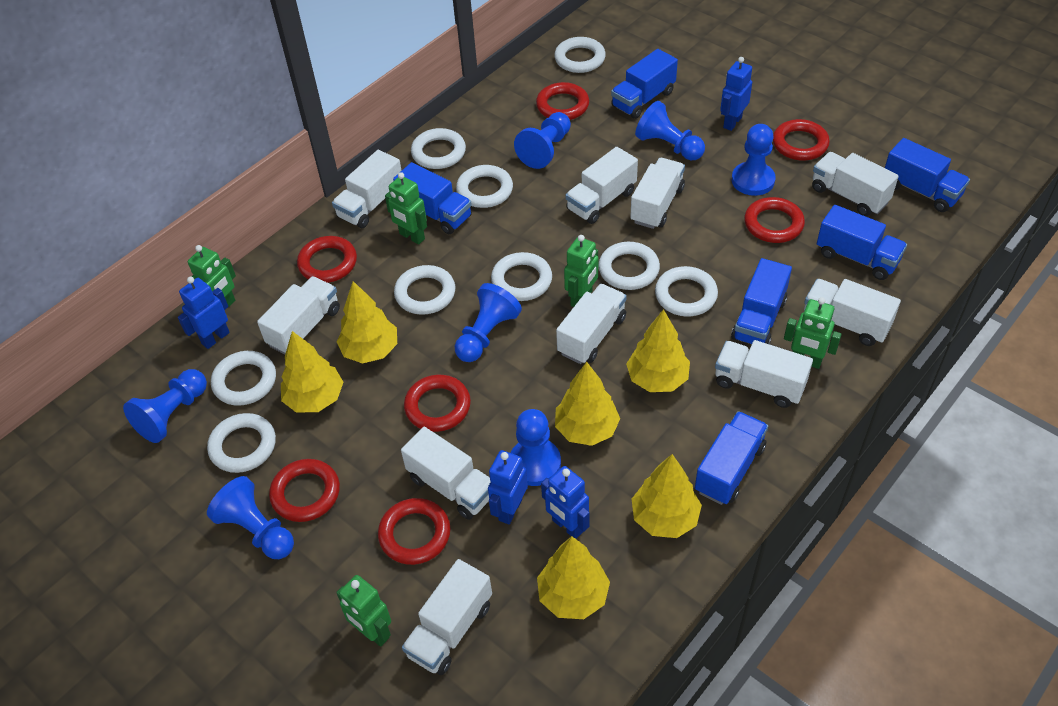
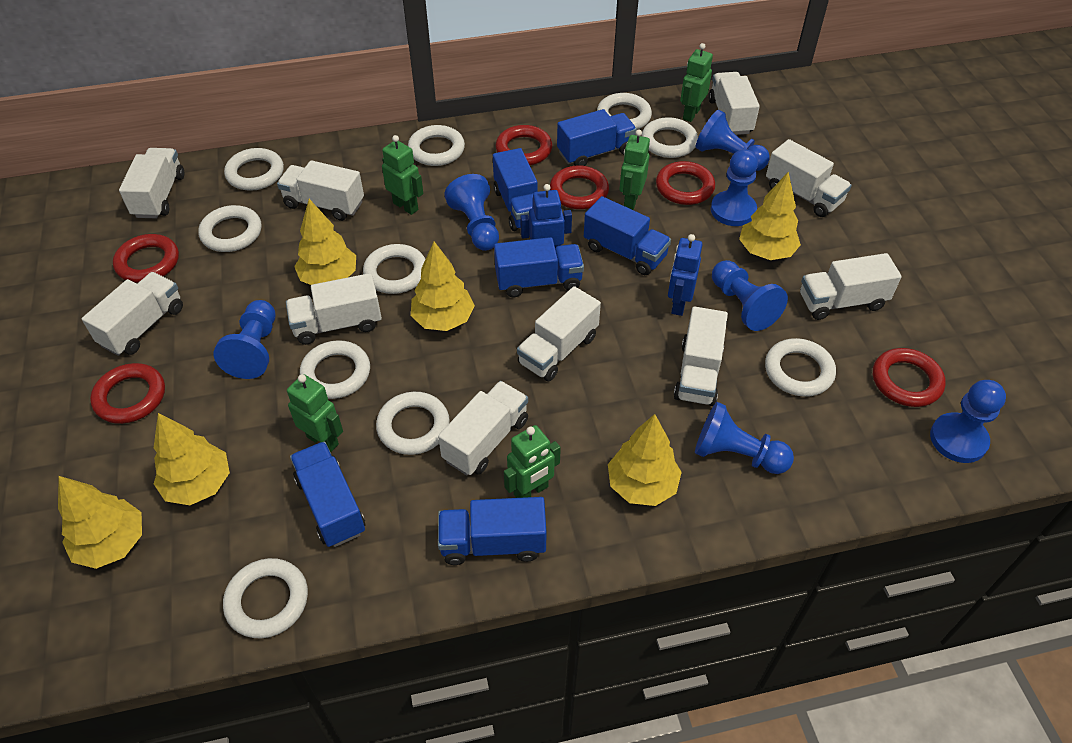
blue robot: 4 -> 2
red ring: 7 -> 6
white ring: 9 -> 10

